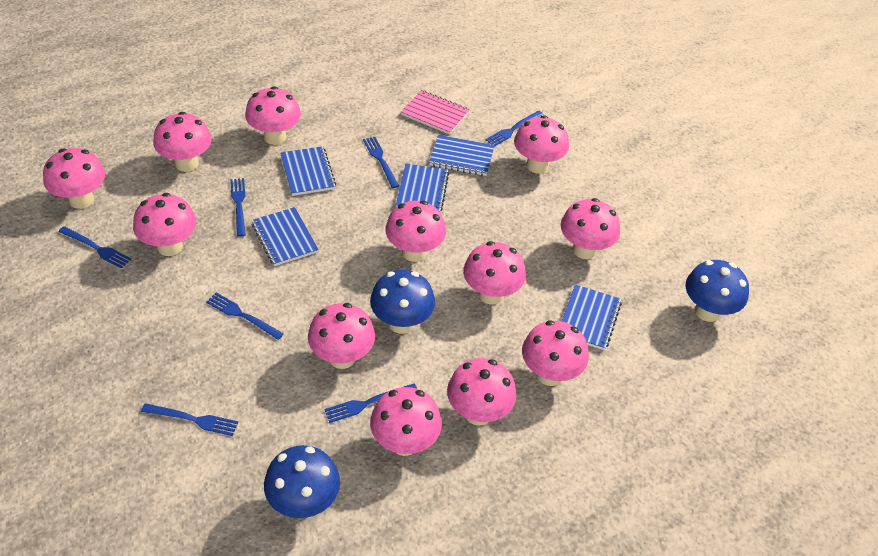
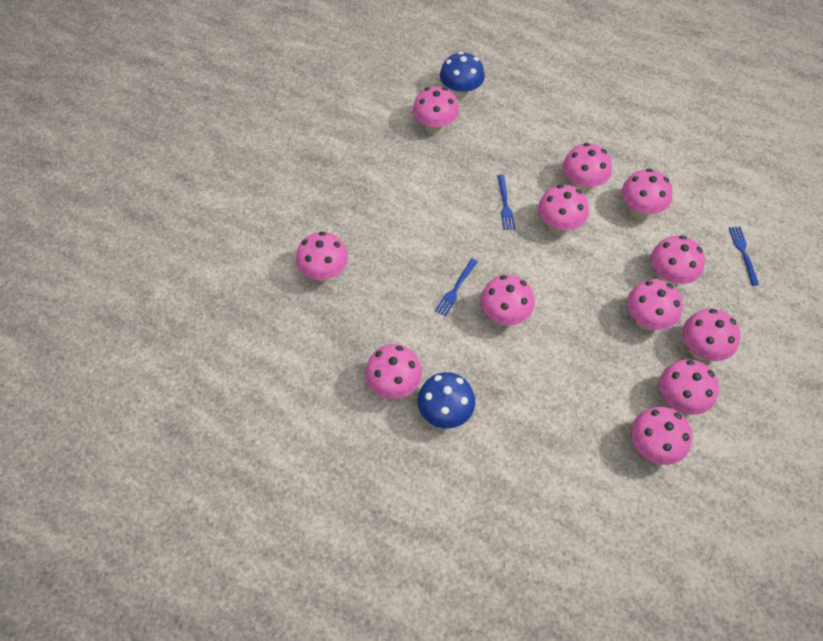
blue fork: 7 -> 3
blue mushroom: 3 -> 2
blue notebook: 5 -> 0
pink notebook: 1 -> 0

